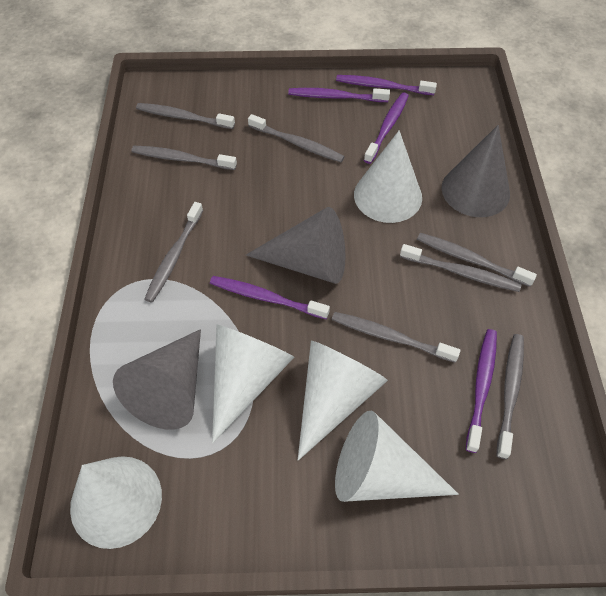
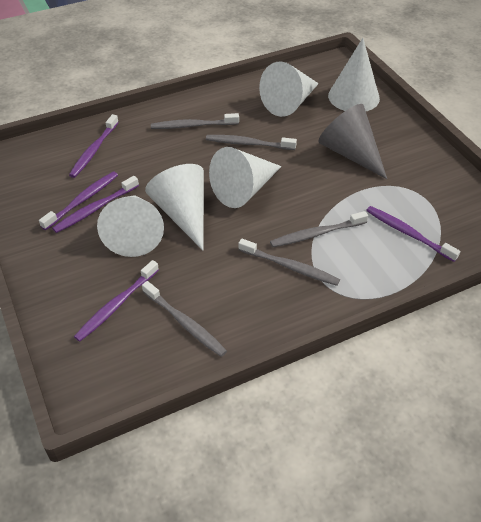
grey cone: 3 -> 1
grey toothbrush: 8 -> 5

